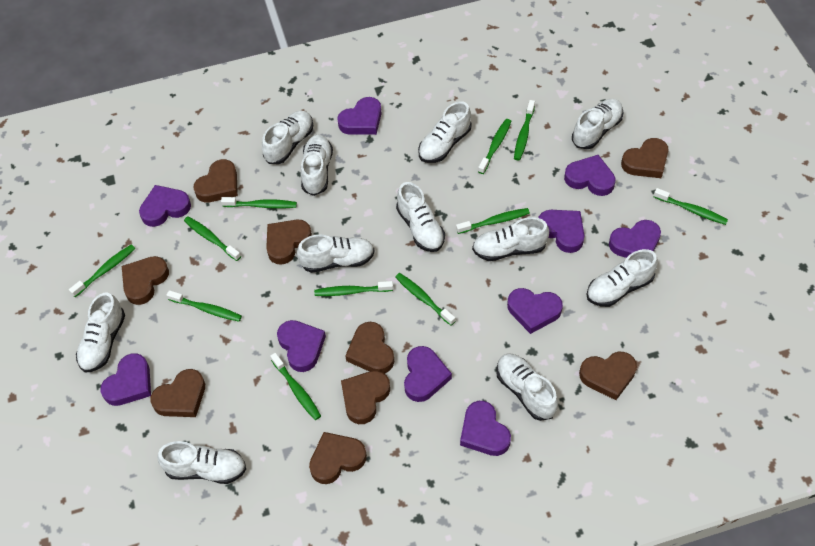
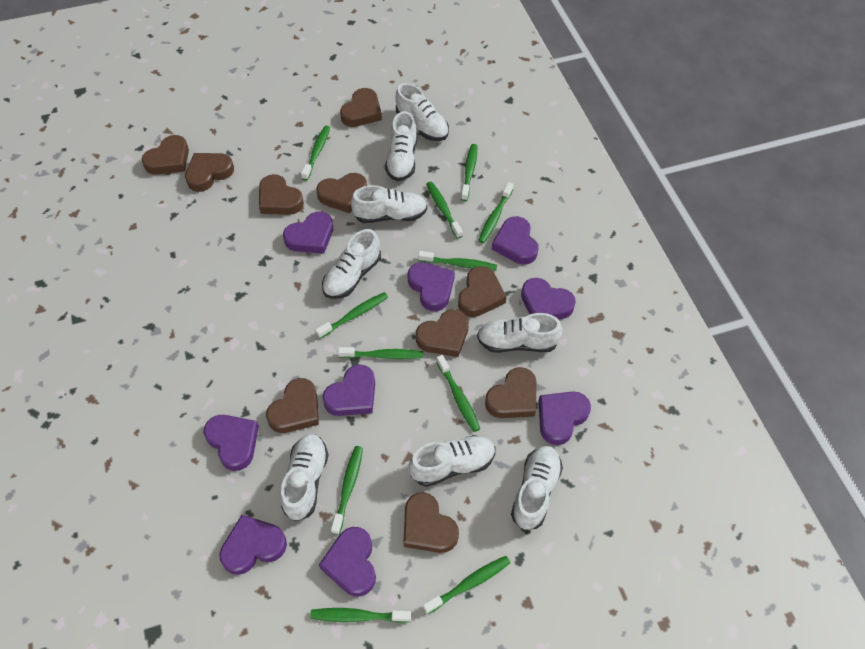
brown heart: 9 -> 10
purple heart: 10 -> 9
white shoe: 11 -> 8

